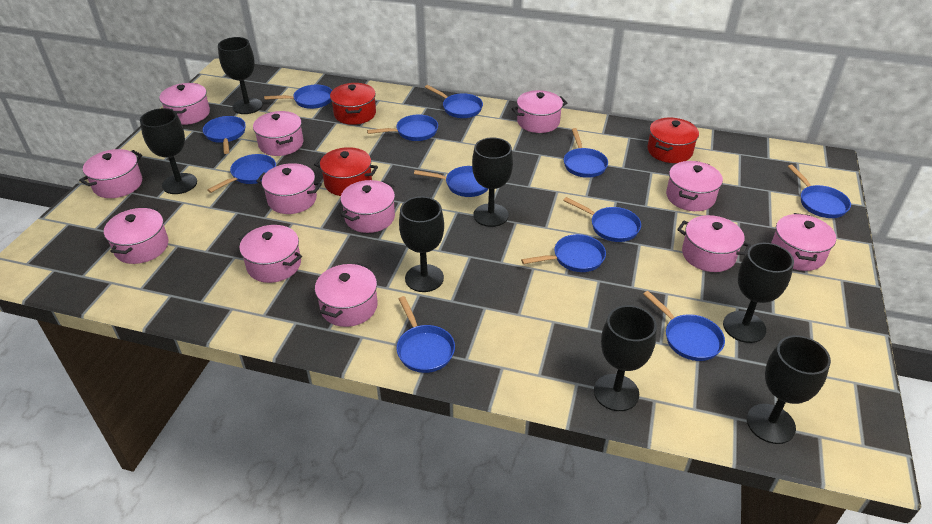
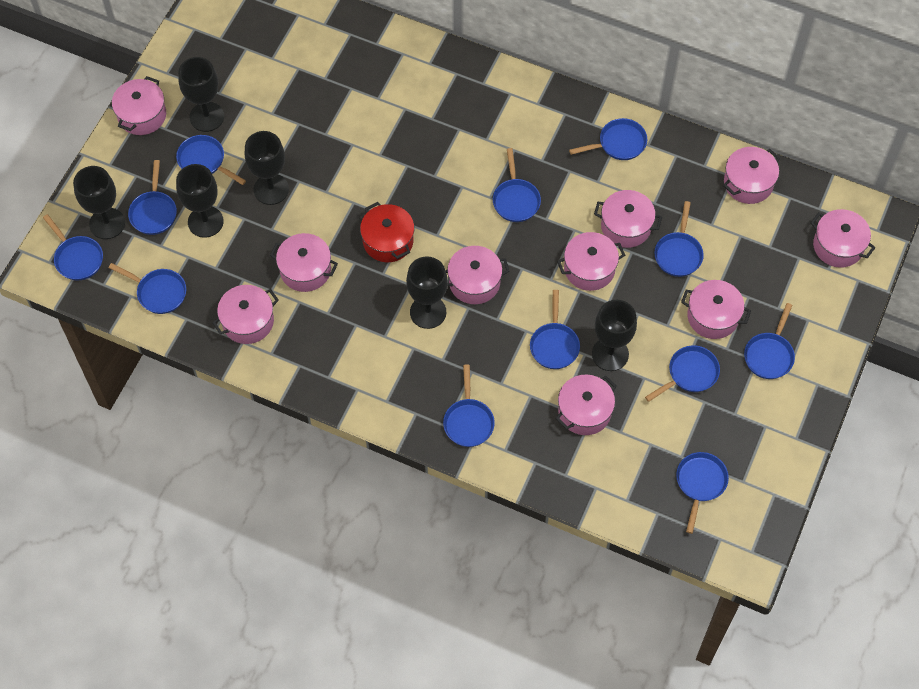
black goblet: 7 -> 6
pink pot: 12 -> 10
red pot: 3 -> 1

